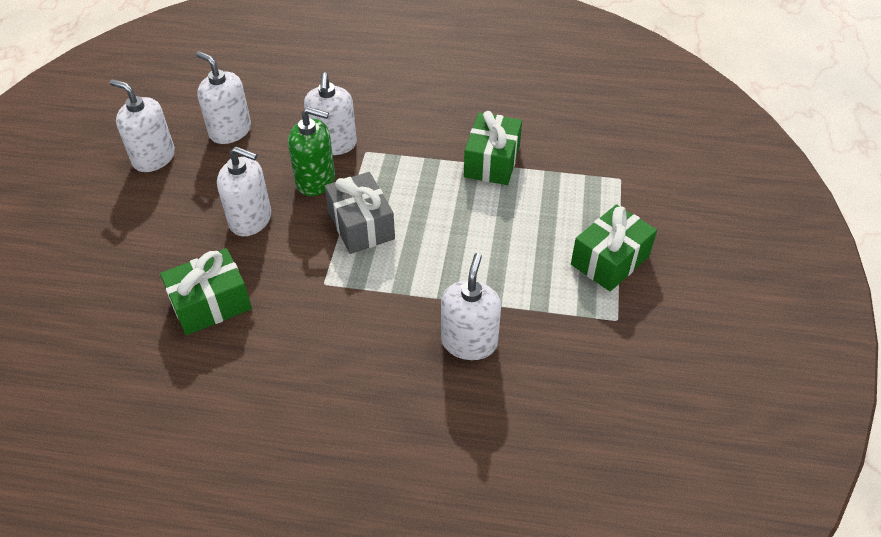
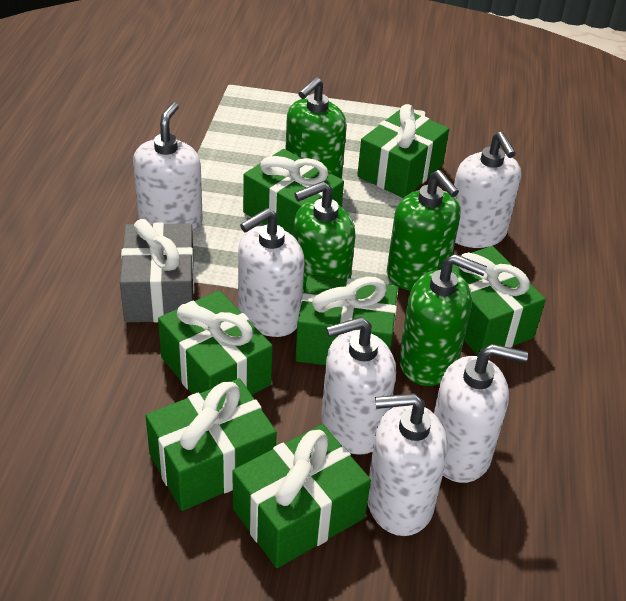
green gift: 3 -> 7
green soap dispenser: 1 -> 4
white soap dispenser: 5 -> 6

